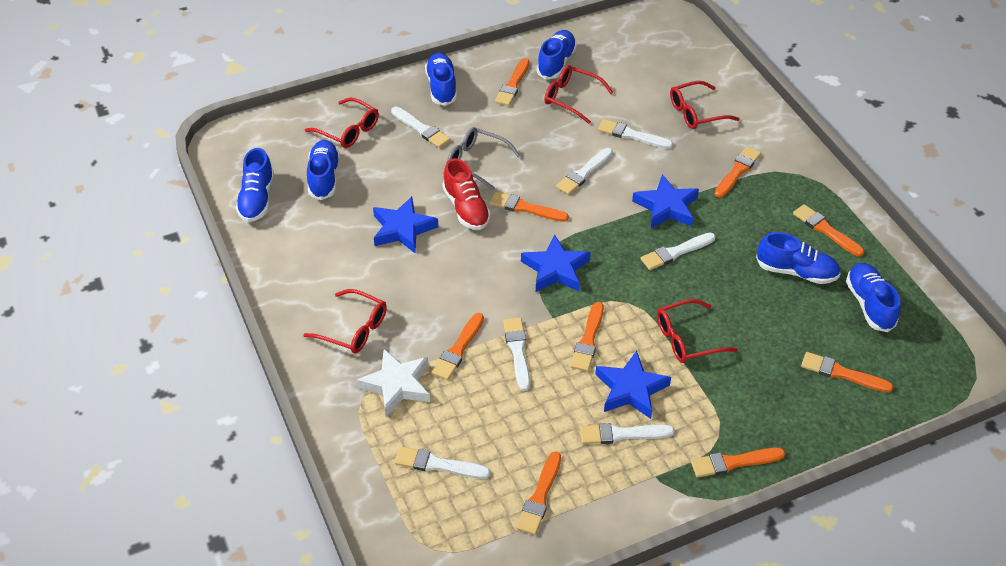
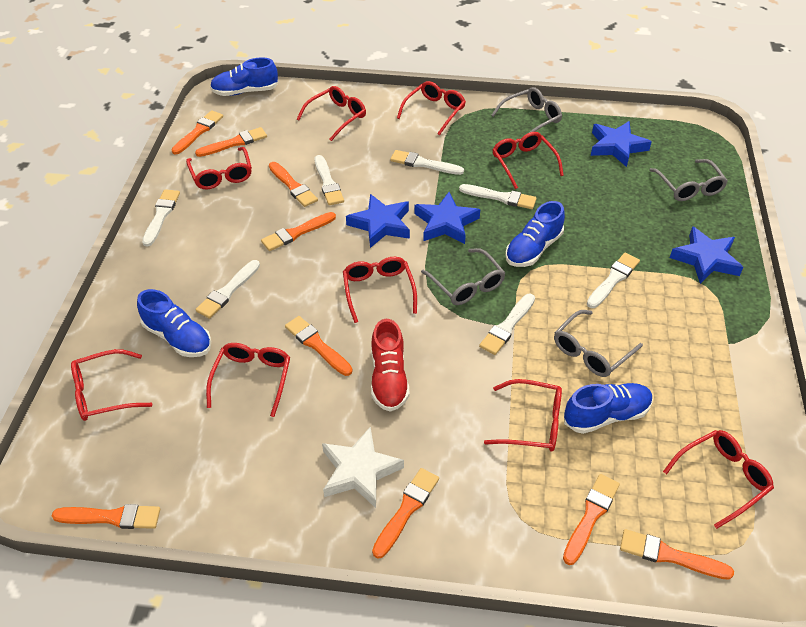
blue shoe: 6 -> 4
grey glasses: 1 -> 4
red glasses: 5 -> 9

